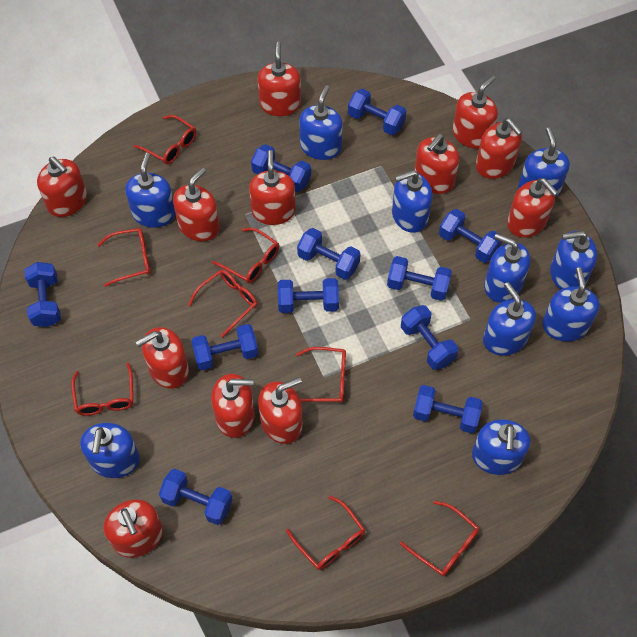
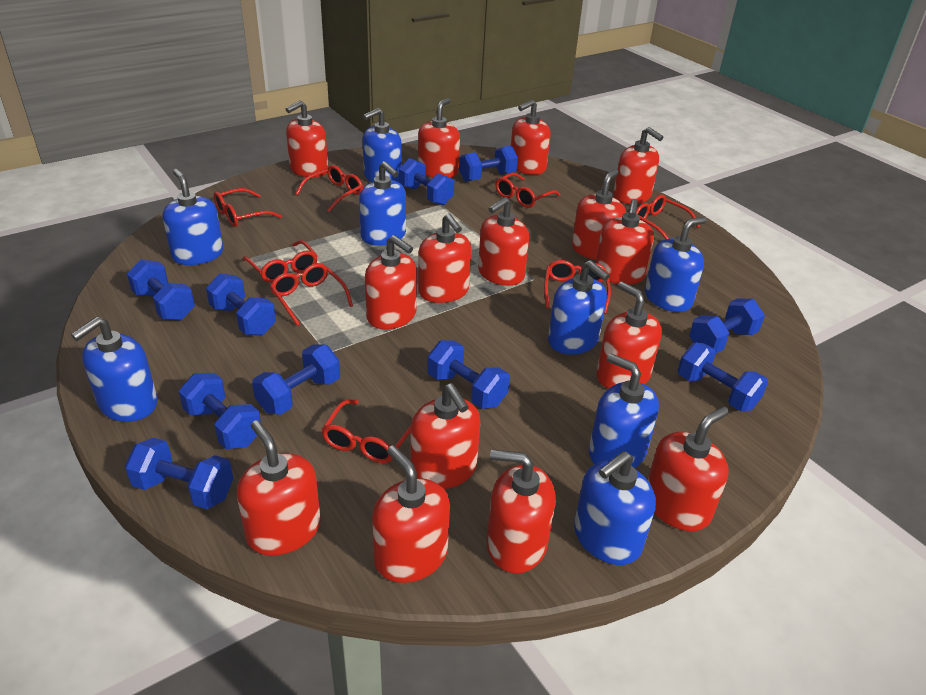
blue dumbbell: 11 -> 10
blue soap dispenser: 10 -> 8
red soap dispenser: 12 -> 15

